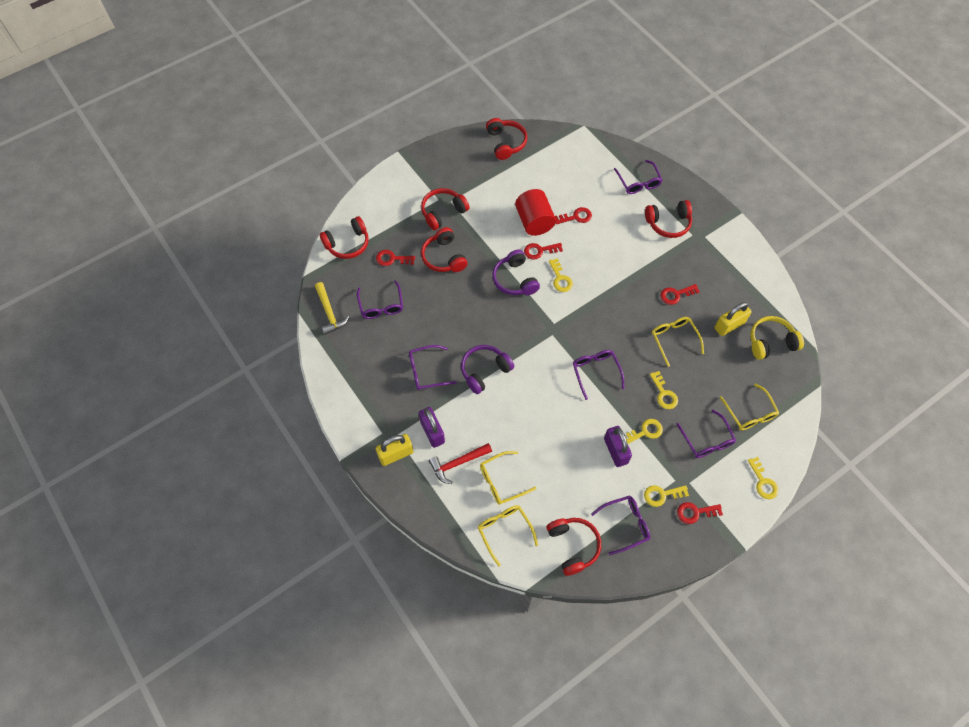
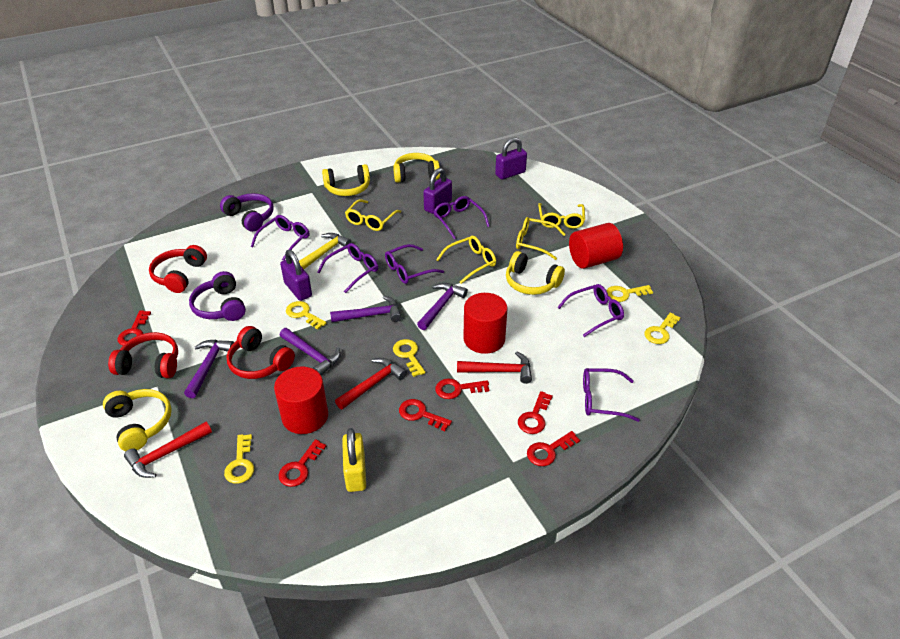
purple hammer: 0 -> 4
purple padlock: 2 -> 3
red cylinder: 1 -> 3
red hammer: 1 -> 3
red headphones: 6 -> 3
red key: 5 -> 6
yellow headphones: 1 -> 4
yellow padlock: 2 -> 1

